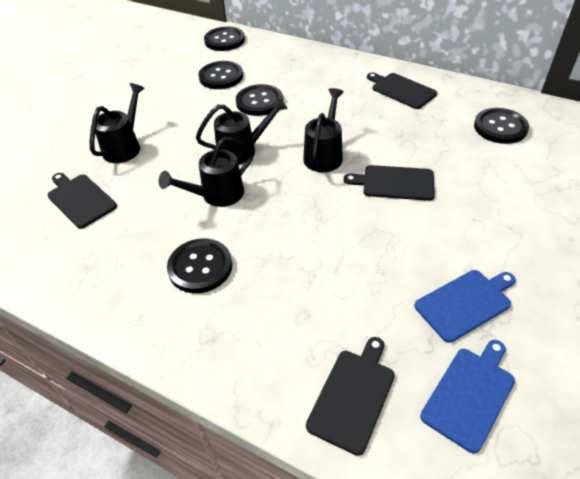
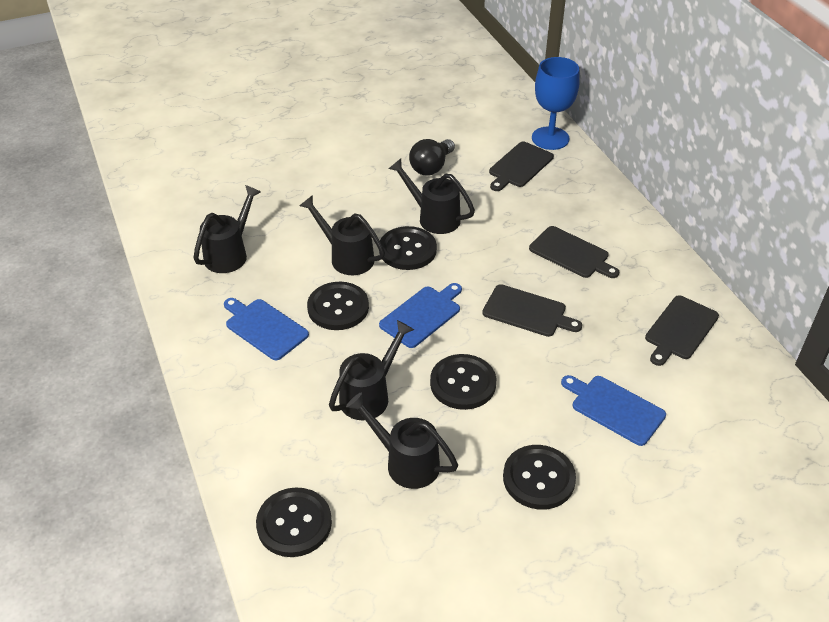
black light bulb: 0 -> 1
black watering can: 4 -> 5
blue cutting board: 2 -> 3
blue goblet: 0 -> 1

